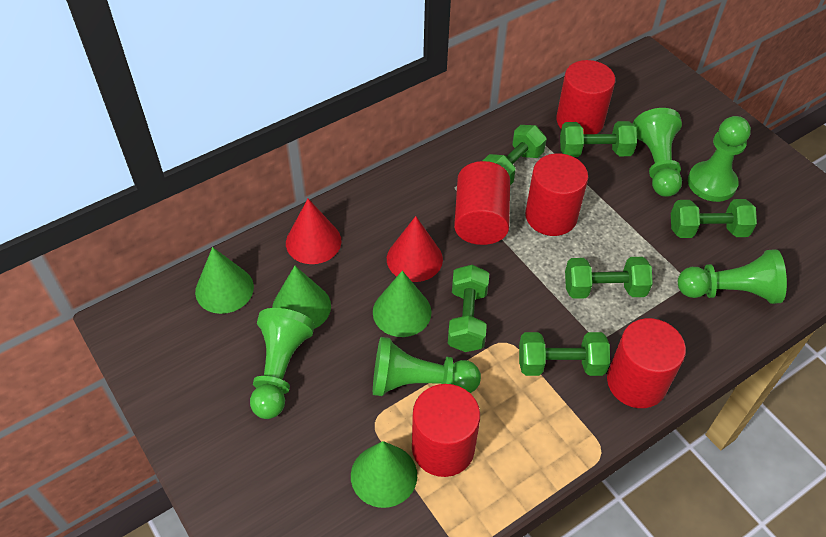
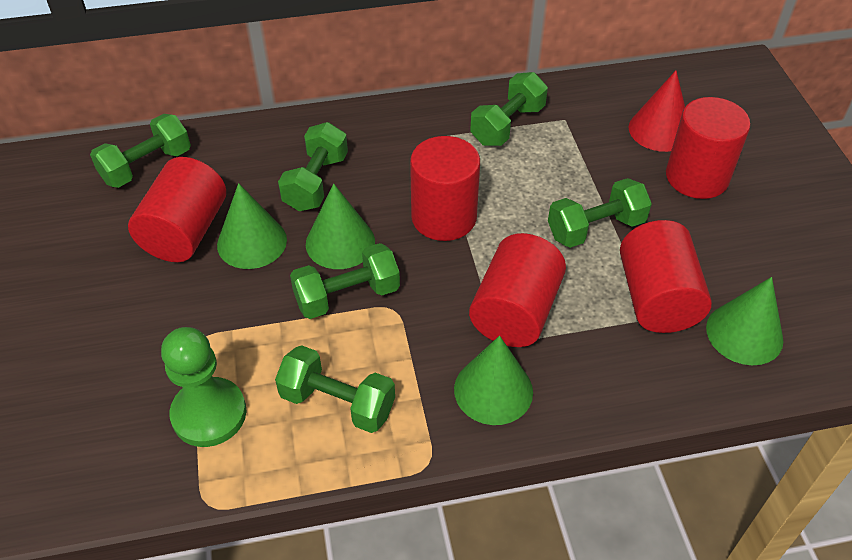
green pawn: 5 -> 1
red cone: 2 -> 1

